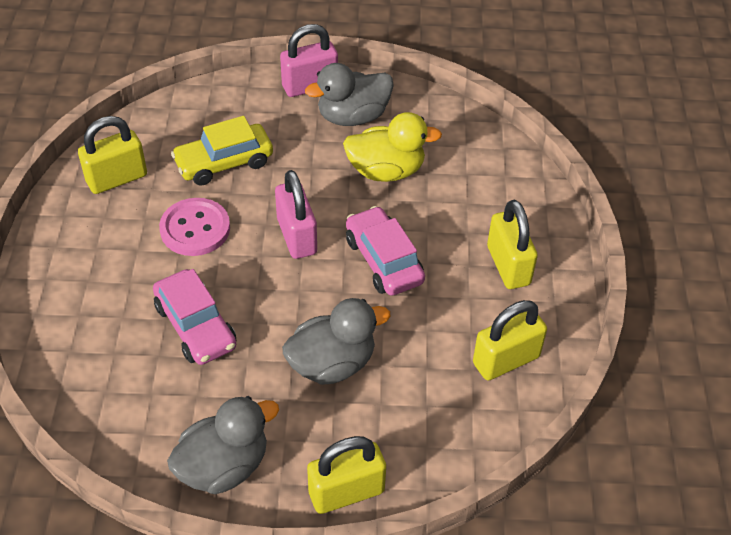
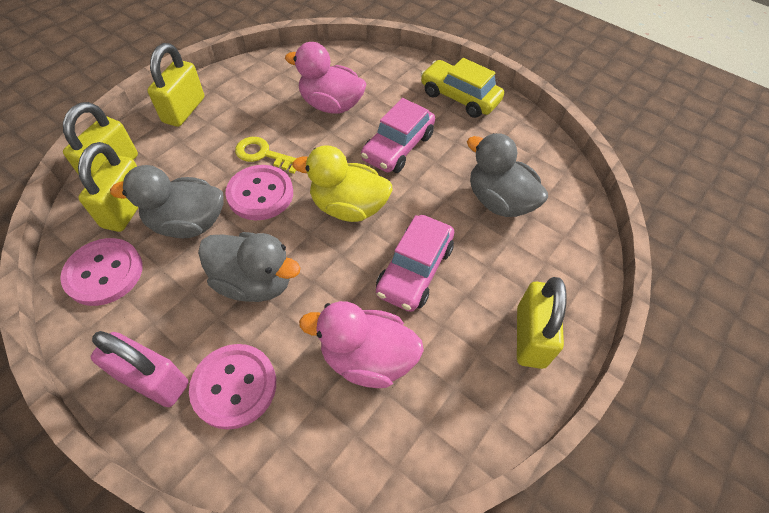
pink button: 1 -> 3
pink duck: 0 -> 2
pink padlock: 2 -> 1
yellow key: 0 -> 1

